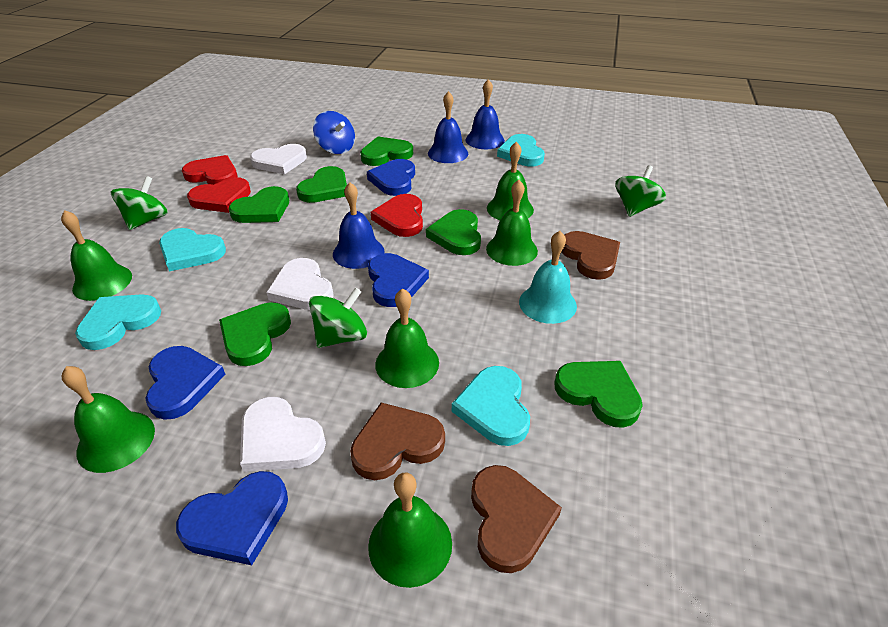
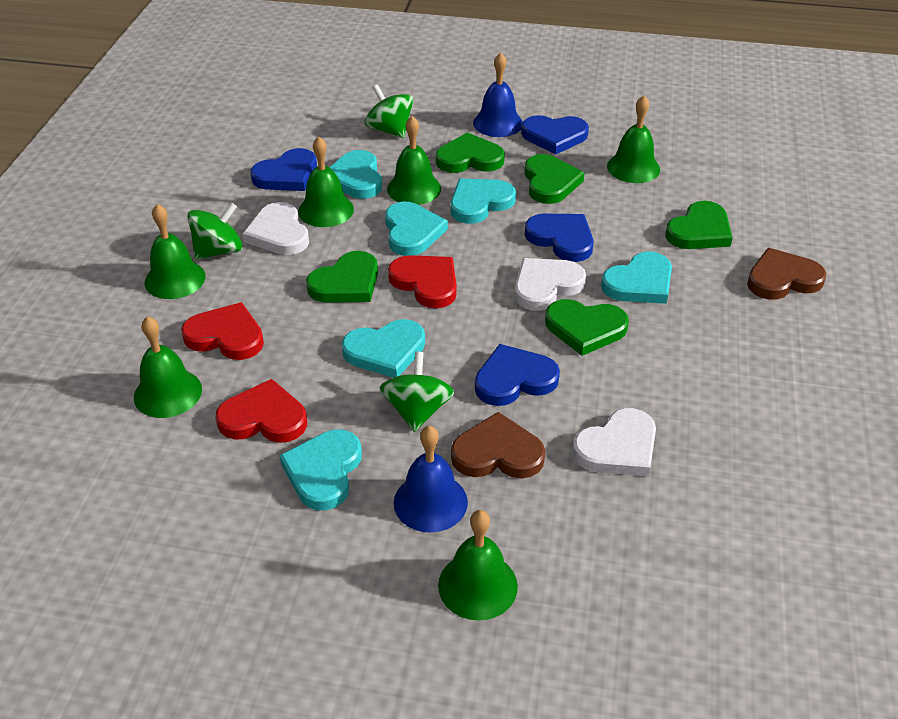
blue bell: 3 -> 2
blue spinning top: 1 -> 0
brown heart: 3 -> 2
green heart: 6 -> 5
turquoise bell: 1 -> 0
turquoise heart: 4 -> 6

